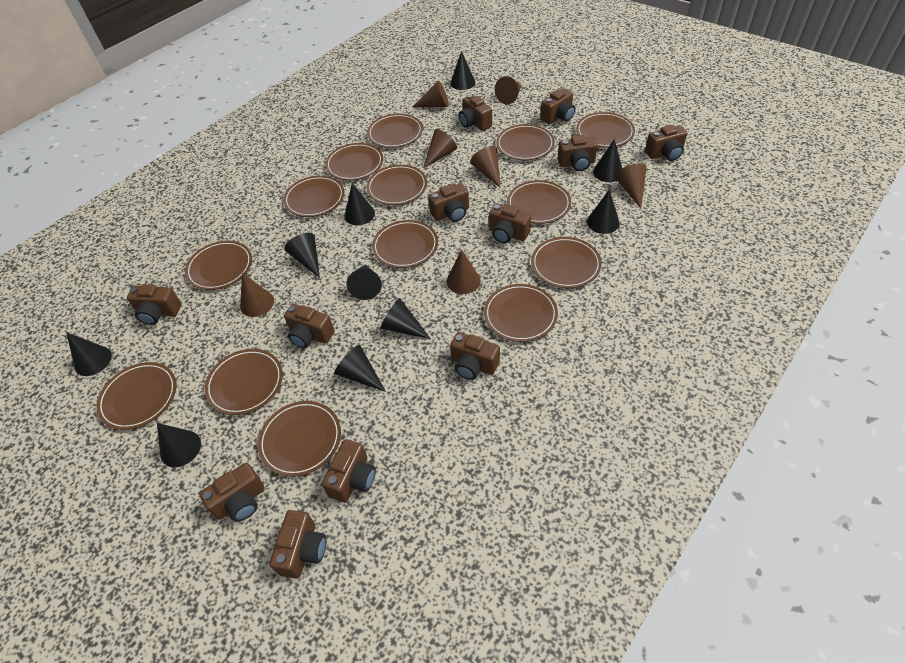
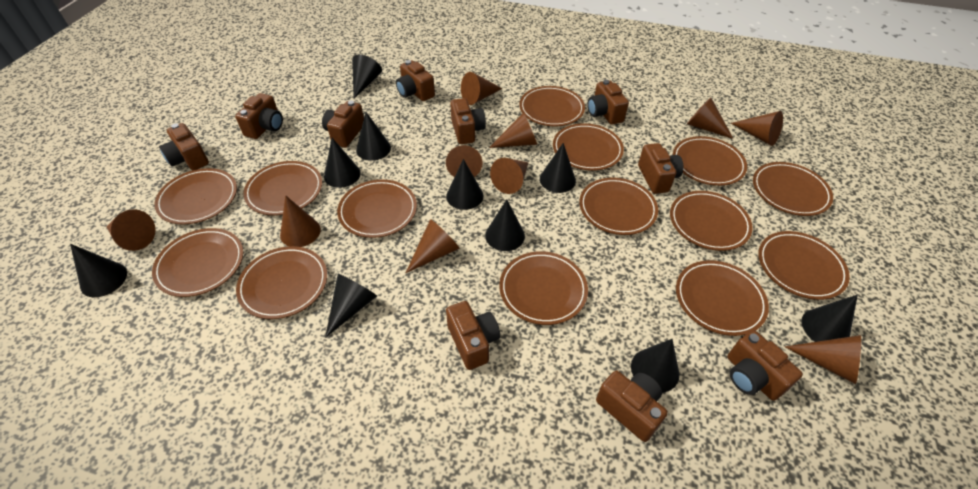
brown camera: 12 -> 10
brown cone: 7 -> 10

